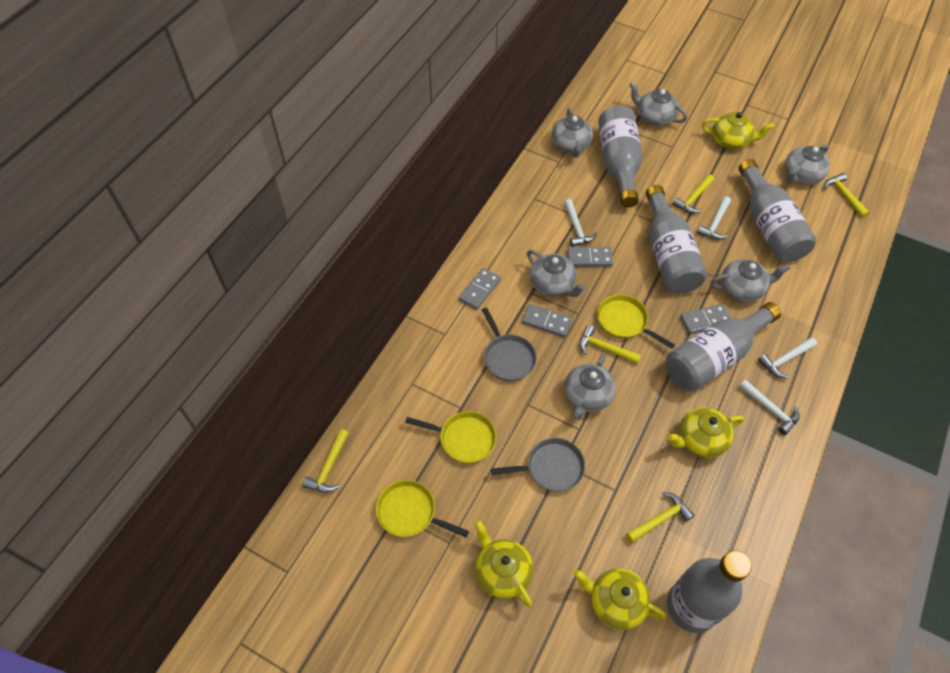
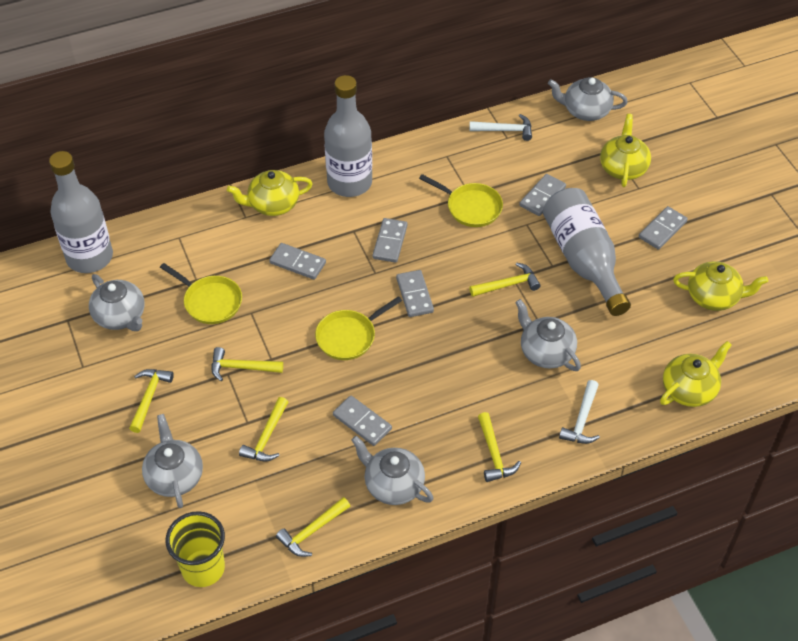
grey bottle: 5 -> 3
grey domino: 4 -> 6
grey pan: 2 -> 0
grey teapot: 6 -> 5
white hammer: 4 -> 2
yellow cup: 0 -> 1
yellow hammer: 5 -> 6

